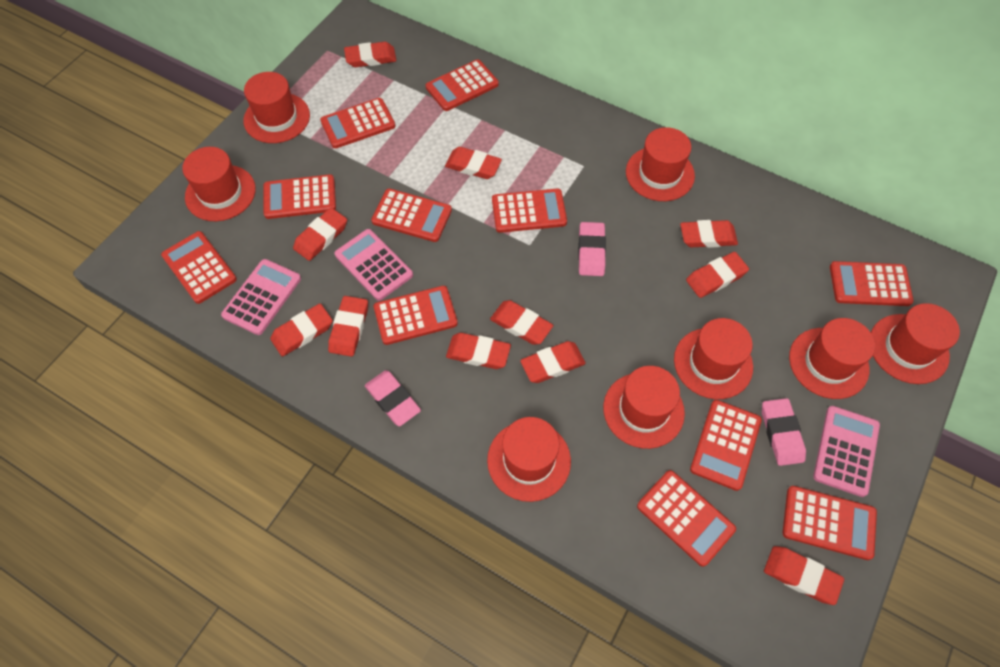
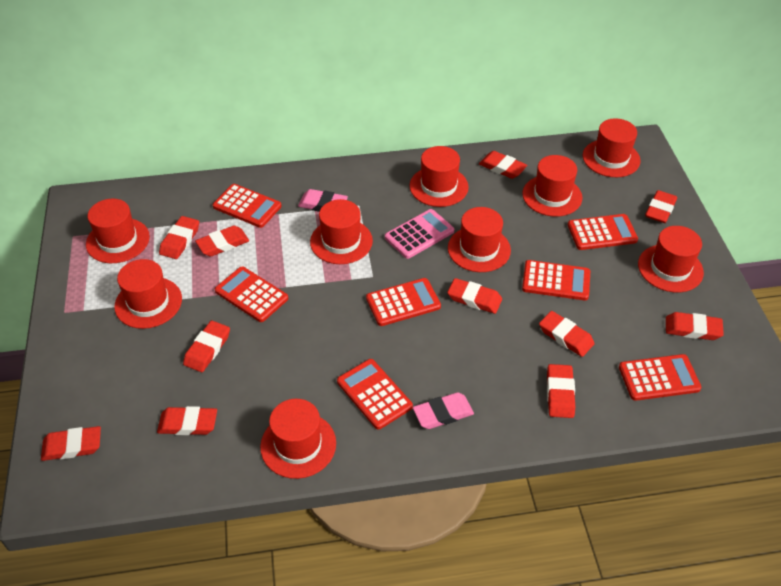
pink calculator: 3 -> 1
pink eraser: 3 -> 2
red calculator: 11 -> 7
red hat: 8 -> 9

